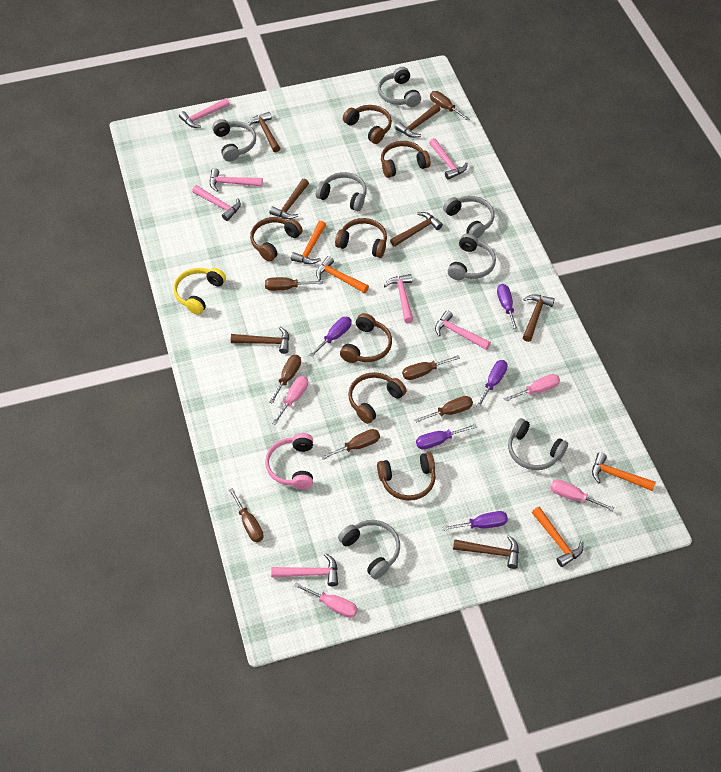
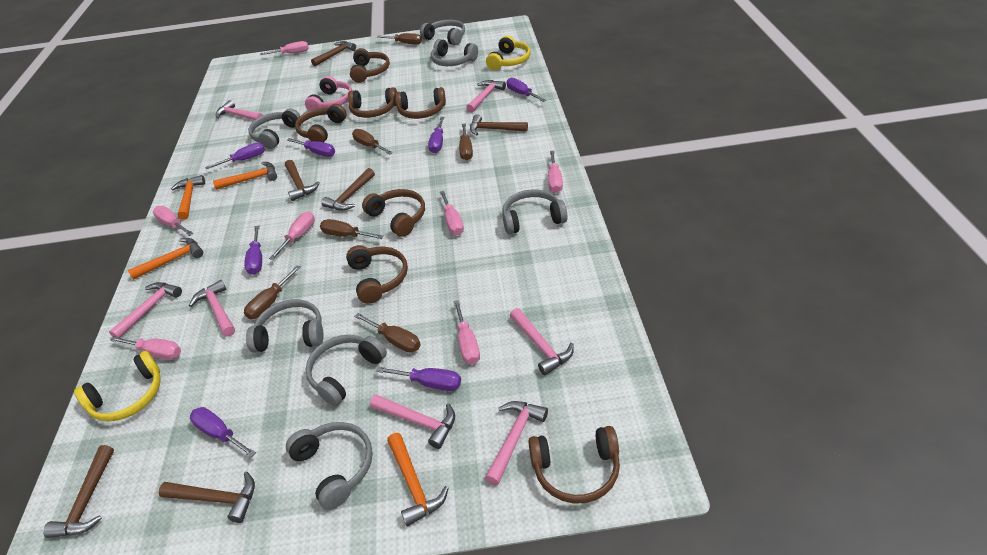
brown hammer: 7 -> 6
brown screwdriver: 7 -> 6
pink screwdriver: 4 -> 7
purple screwdriver: 5 -> 7
yellow headphones: 1 -> 2

